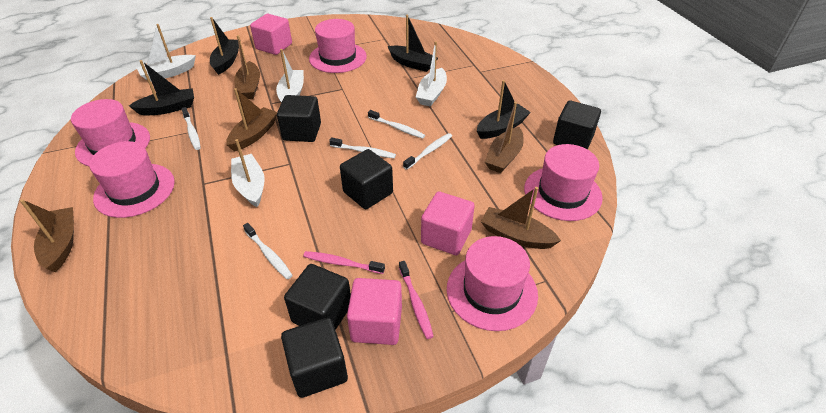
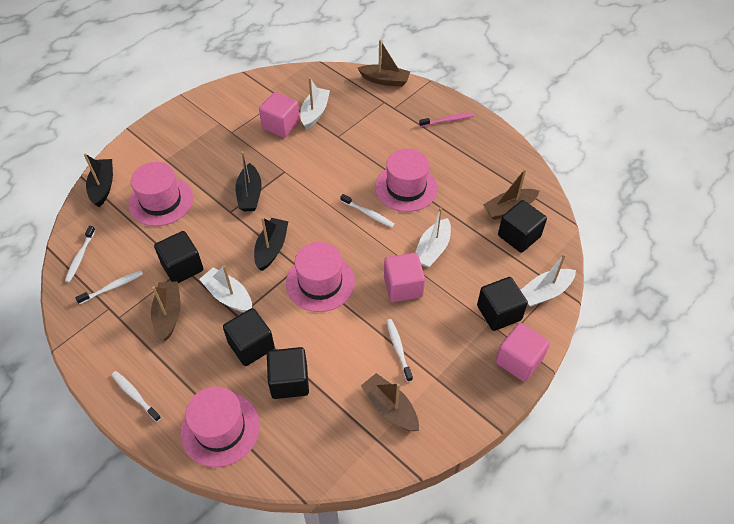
black boat: 4 -> 3
brown boat: 5 -> 4
pink hat: 5 -> 4
pink toothbrush: 2 -> 1

